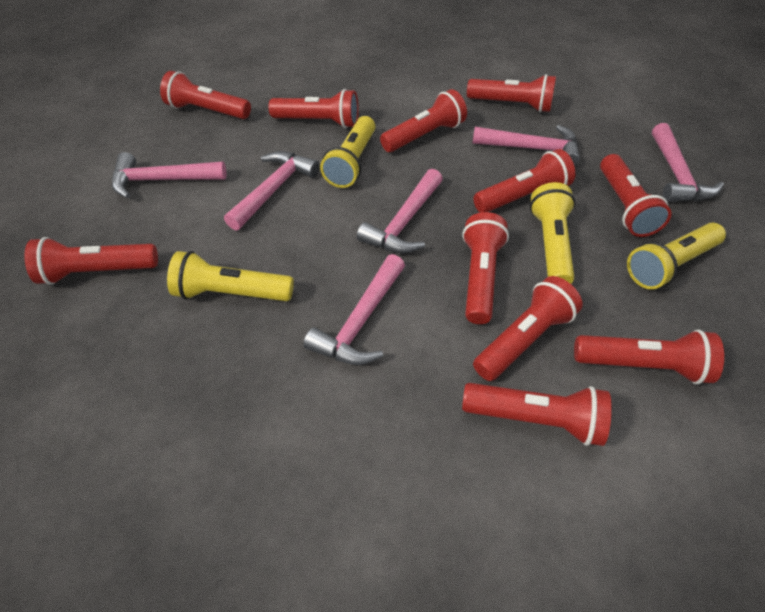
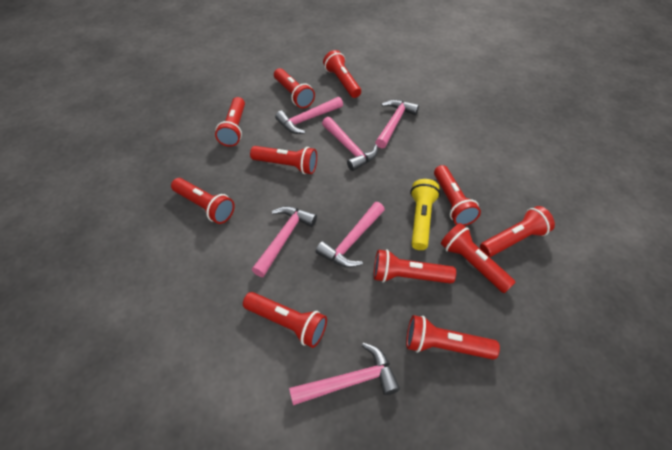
yellow flashlight: 4 -> 1

